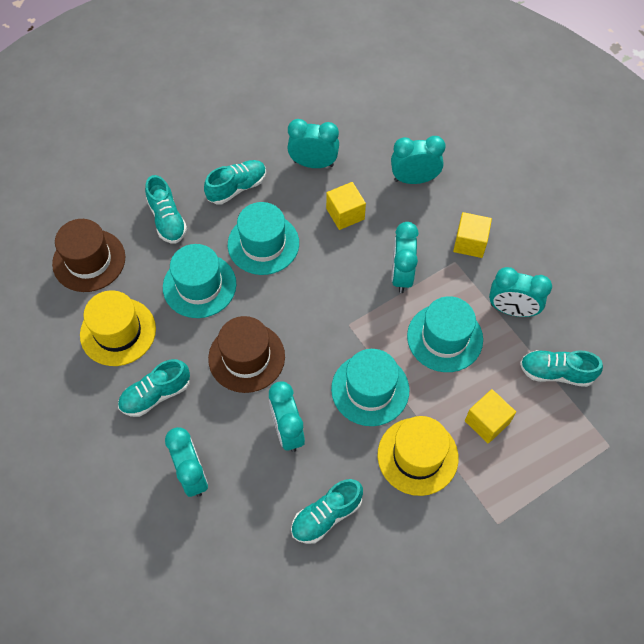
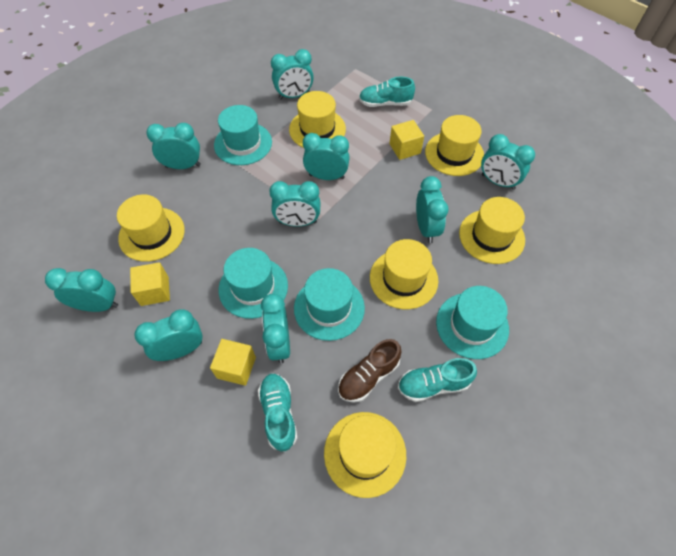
brown hat: 2 -> 0
brown shoe: 0 -> 1
turquoise clock: 6 -> 9
turquoise shoe: 5 -> 3
yellow hat: 2 -> 6

